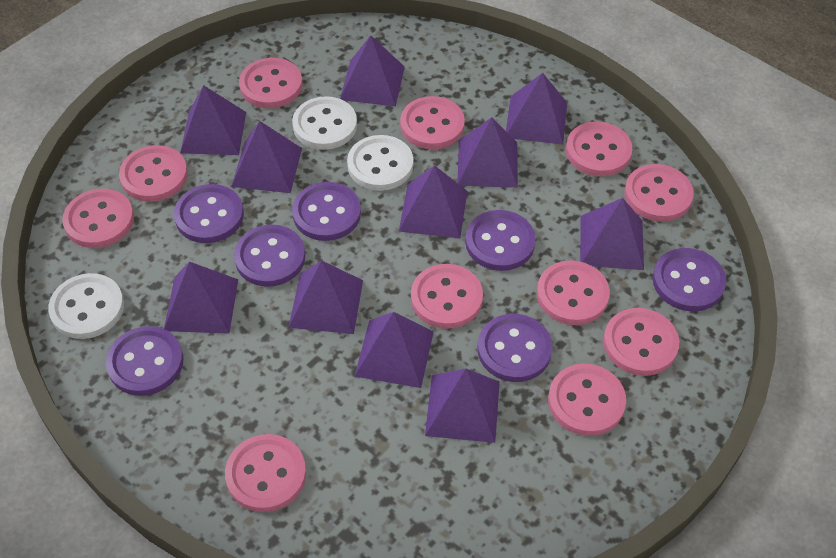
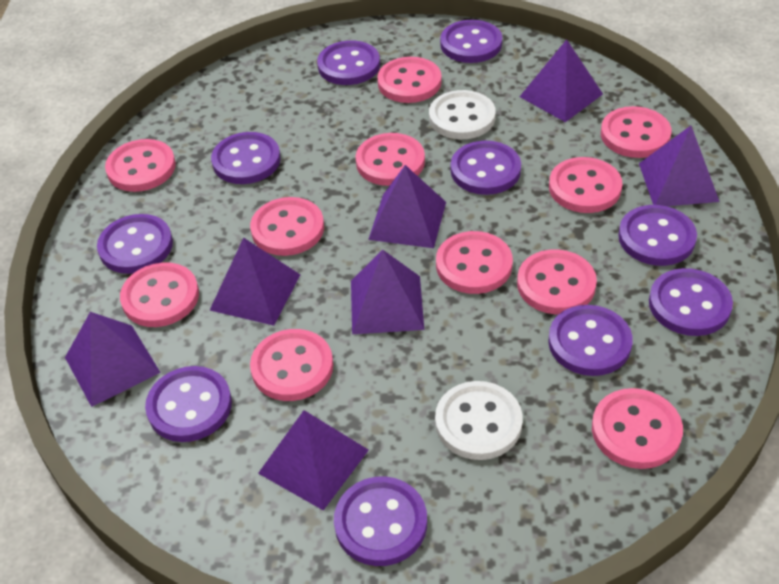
purple button: 7 -> 10
purple pyramid: 11 -> 7
white button: 3 -> 2

